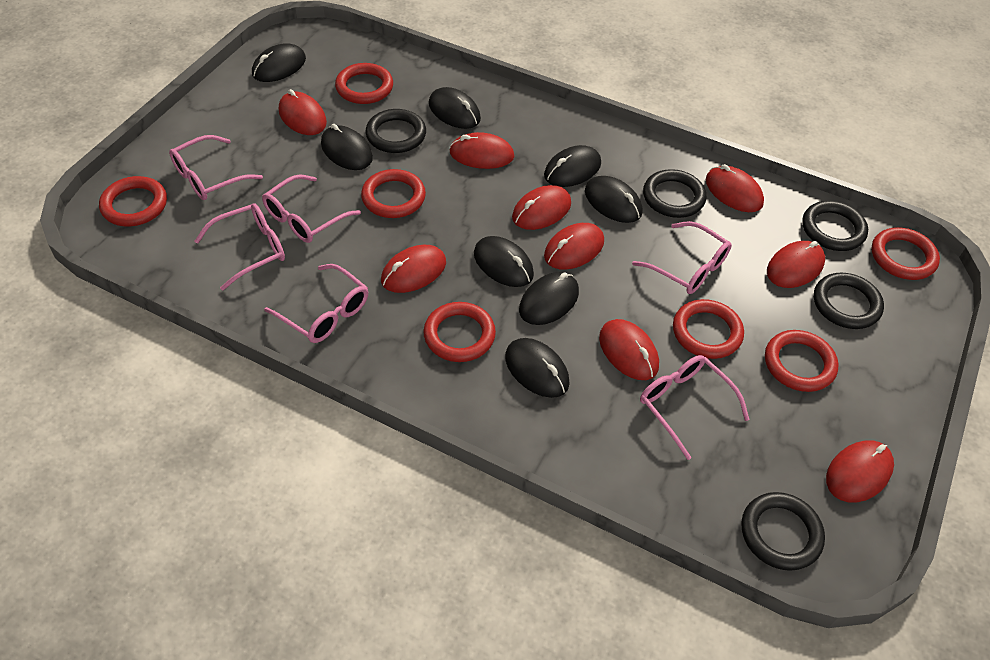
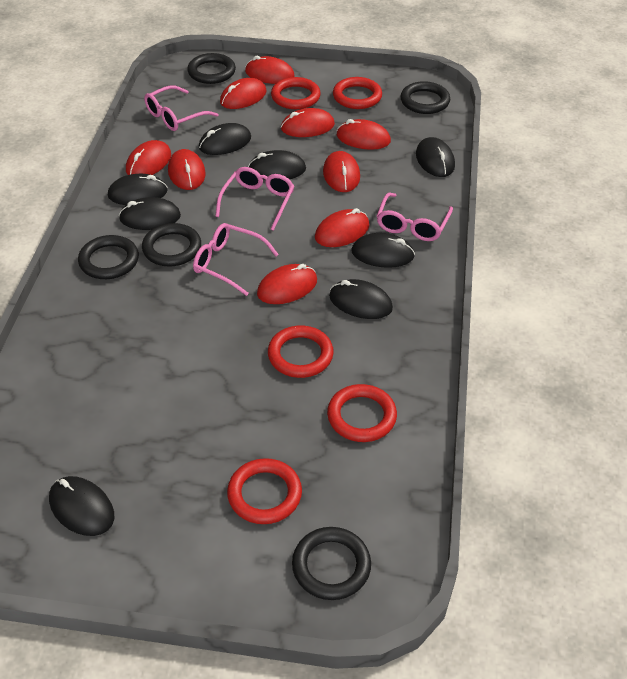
pink glasses: 6 -> 4
red ring: 7 -> 5

